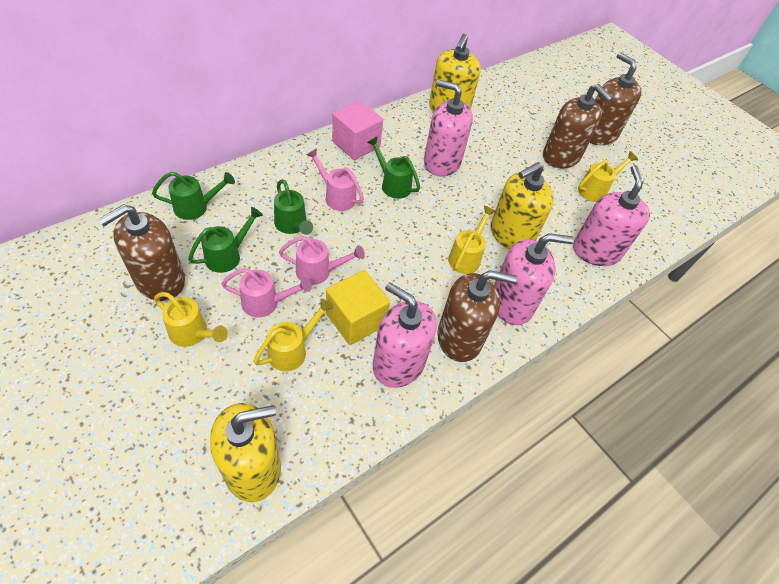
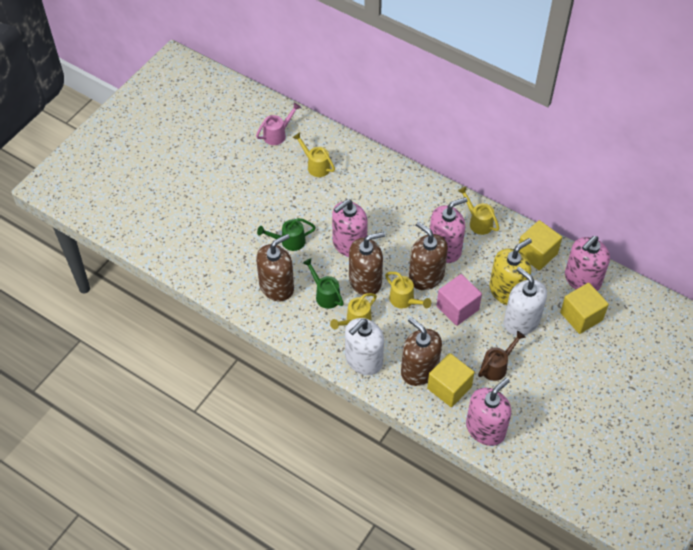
brown watering can: 0 -> 1
green watering can: 4 -> 2
pink watering can: 3 -> 1
white soap dispenser: 0 -> 2
yellow cube: 1 -> 3
yellow soap dispenser: 3 -> 1

